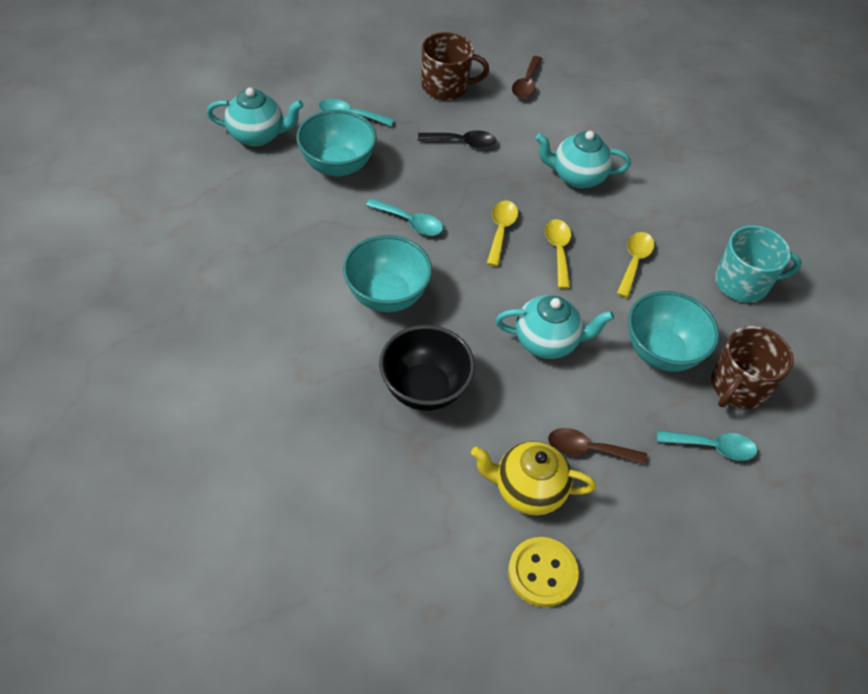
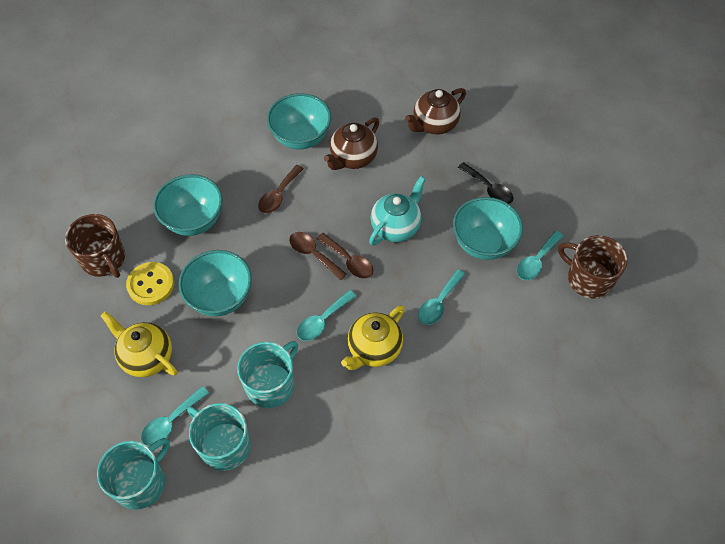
black bowl: 1 -> 0
brown spoon: 2 -> 3
brown teapot: 0 -> 2
turquoise bowl: 3 -> 4
turquoise mug: 1 -> 3
turquoise spoon: 3 -> 4
turquoise teapot: 3 -> 1
yellow spoon: 3 -> 0
yellow teapot: 1 -> 2

